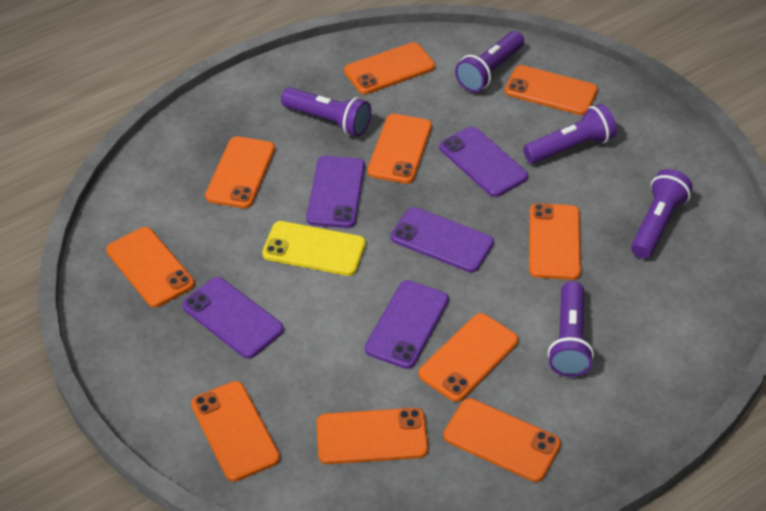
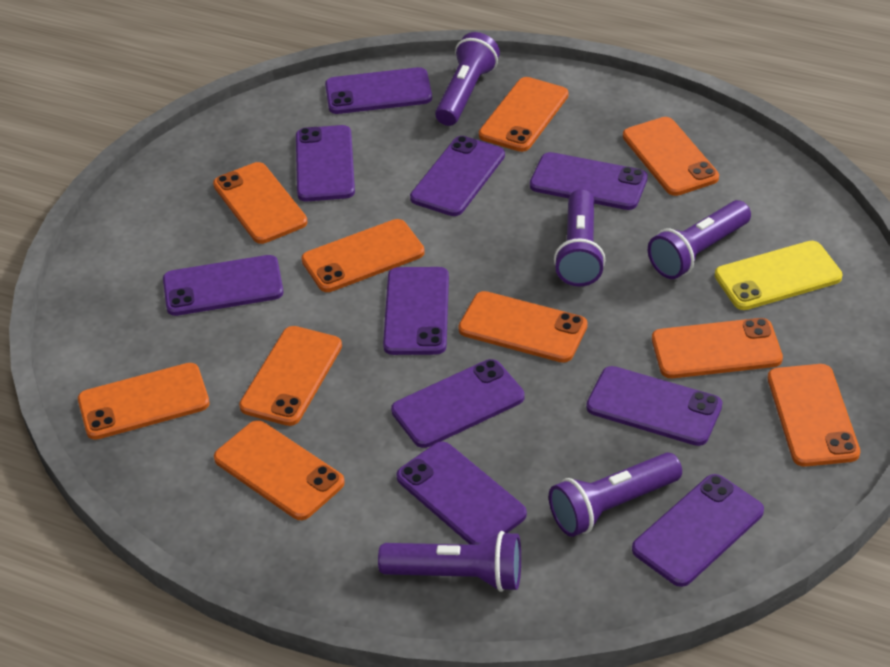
purple phone: 5 -> 10

